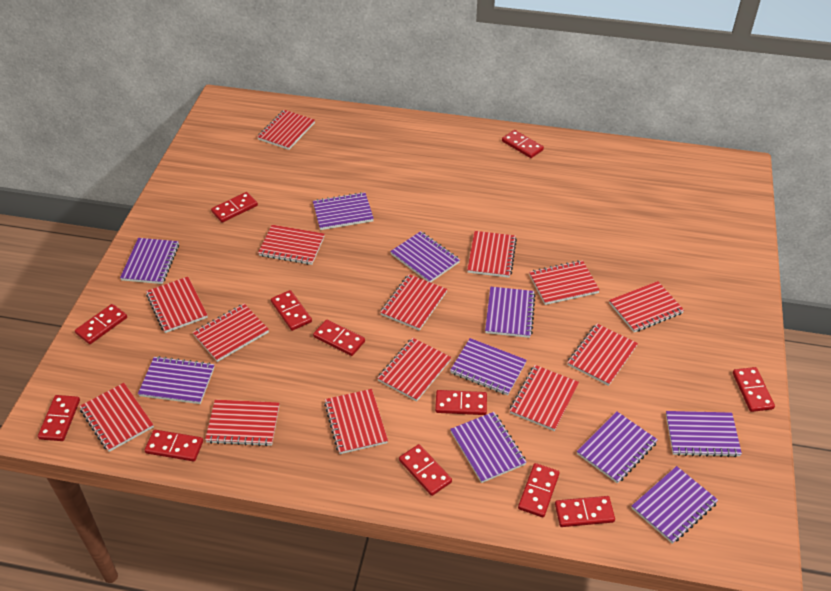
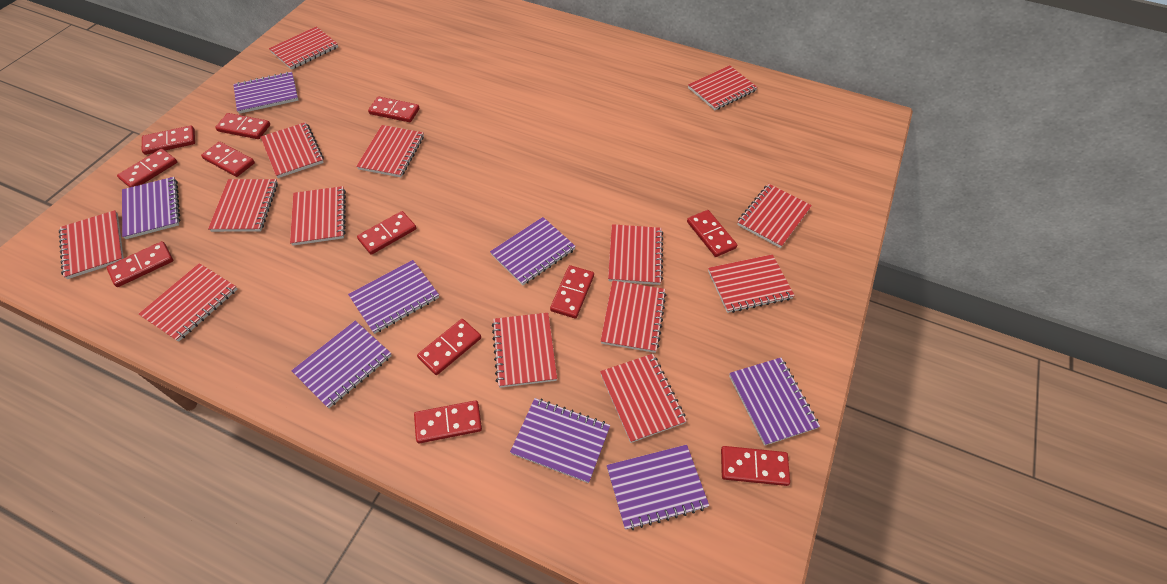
purple notebook: 10 -> 8

